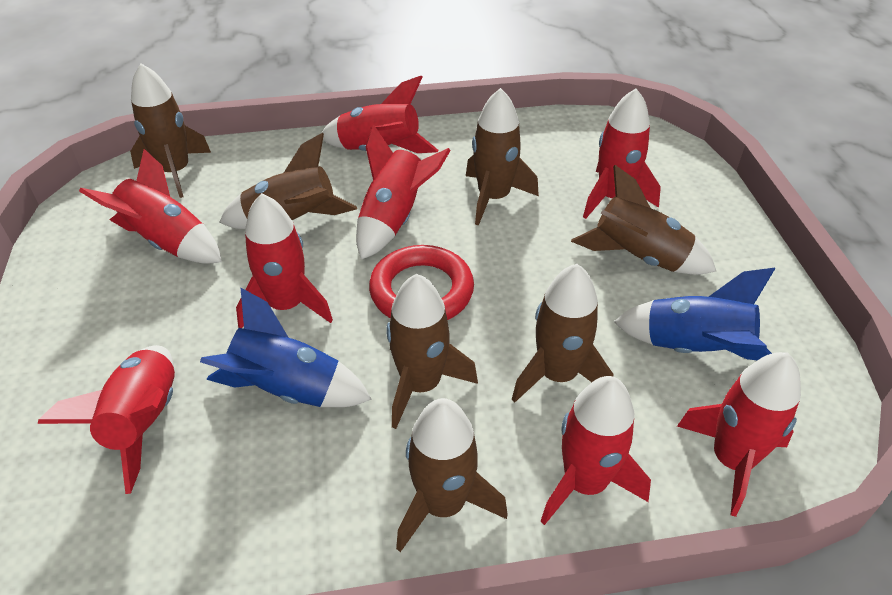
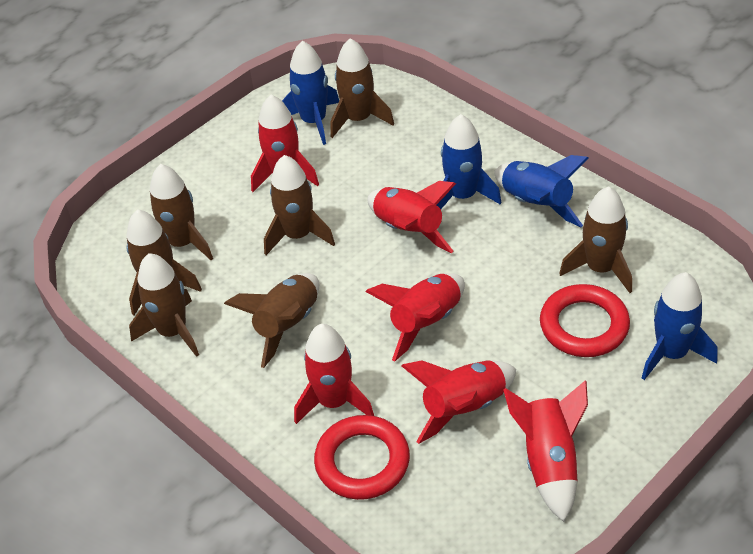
blue rocket: 2 -> 4
red ring: 1 -> 2
red rocket: 8 -> 6

